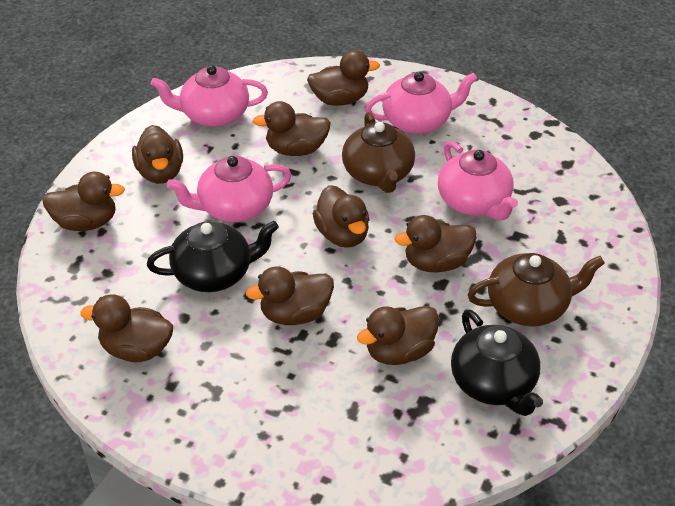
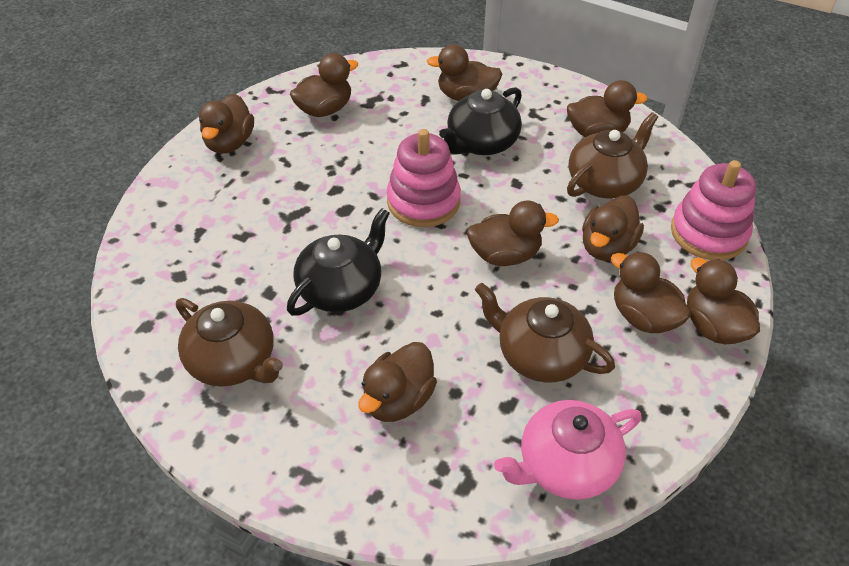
brown teapot: 2 -> 3
pink stacking toy: 0 -> 2
pink teapot: 4 -> 1

